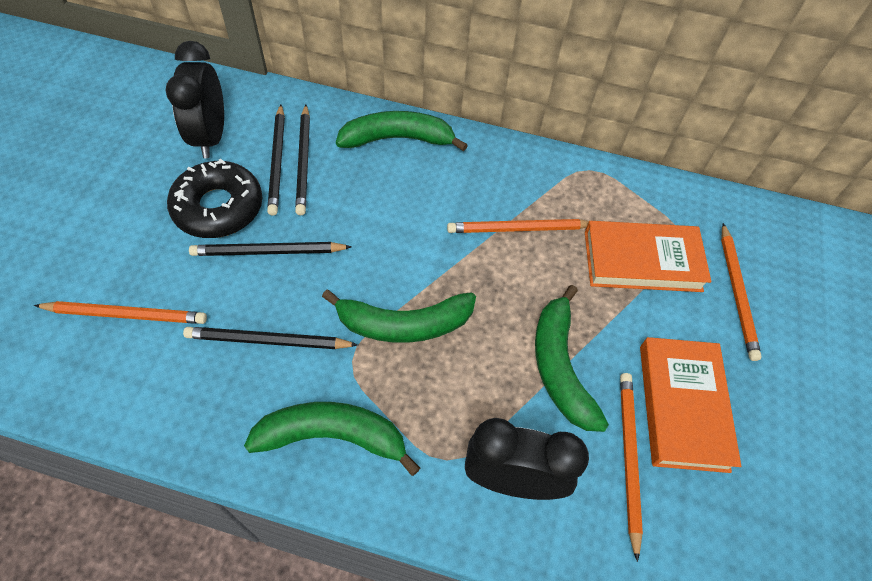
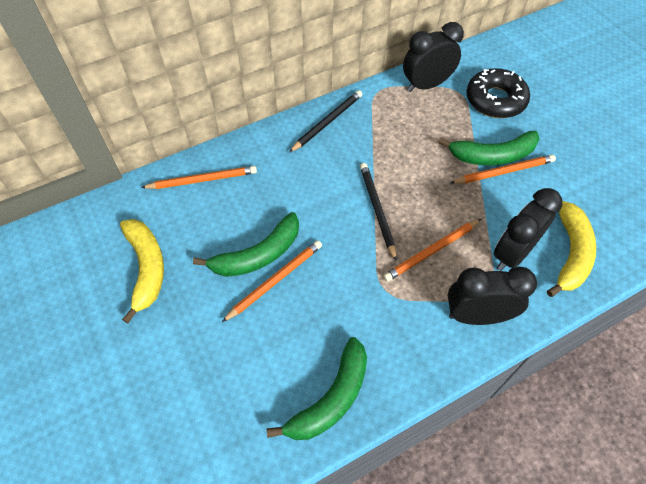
black clock: 2 -> 3
black pencil: 4 -> 2
green banana: 4 -> 3
orange book: 2 -> 0
yellow banana: 0 -> 2

